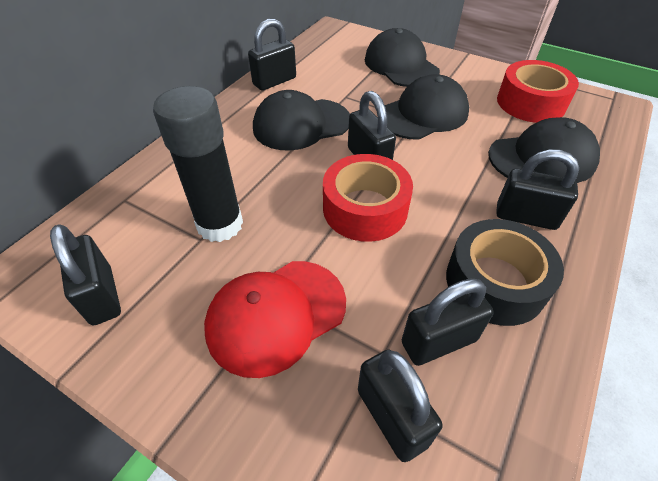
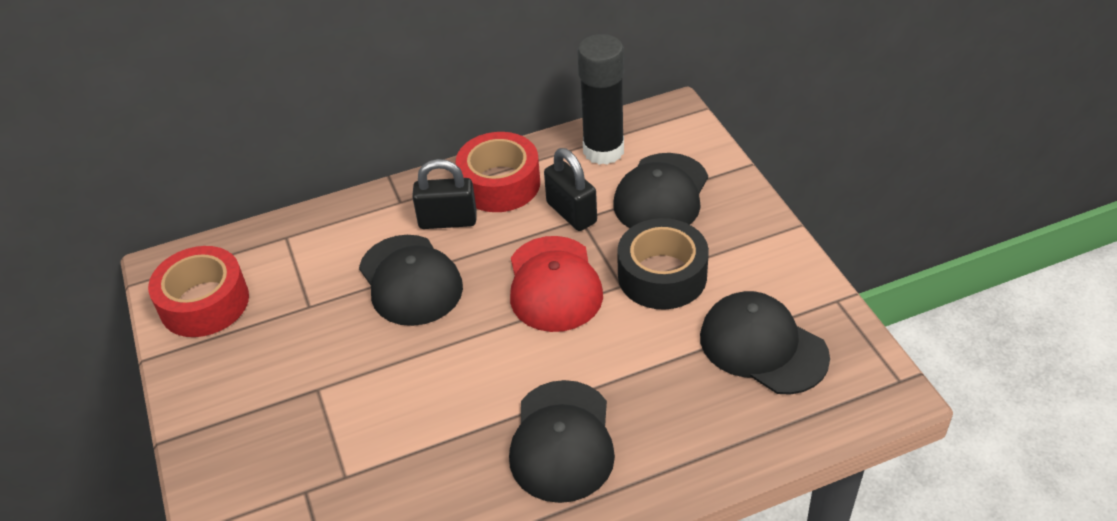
black padlock: 6 -> 2

